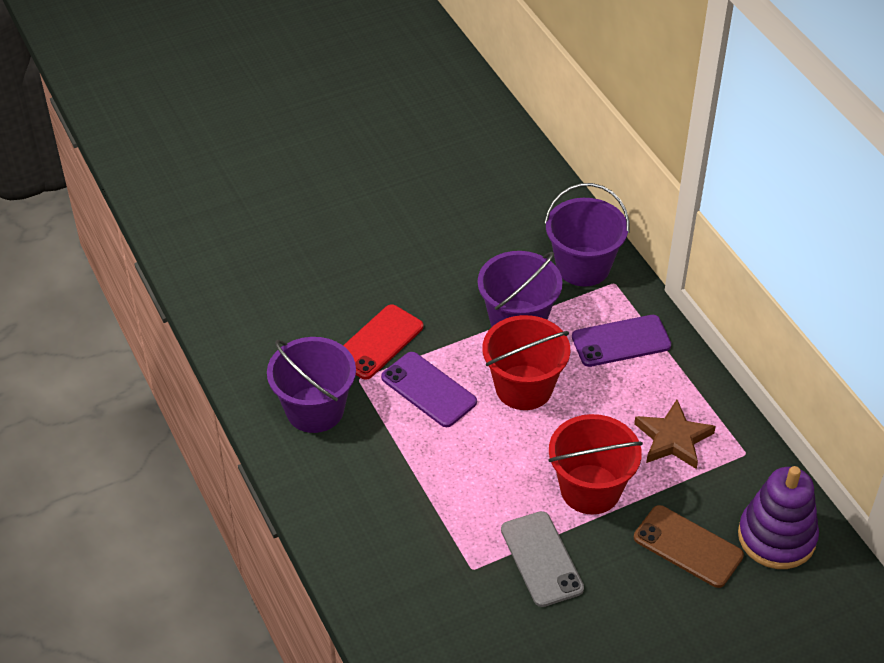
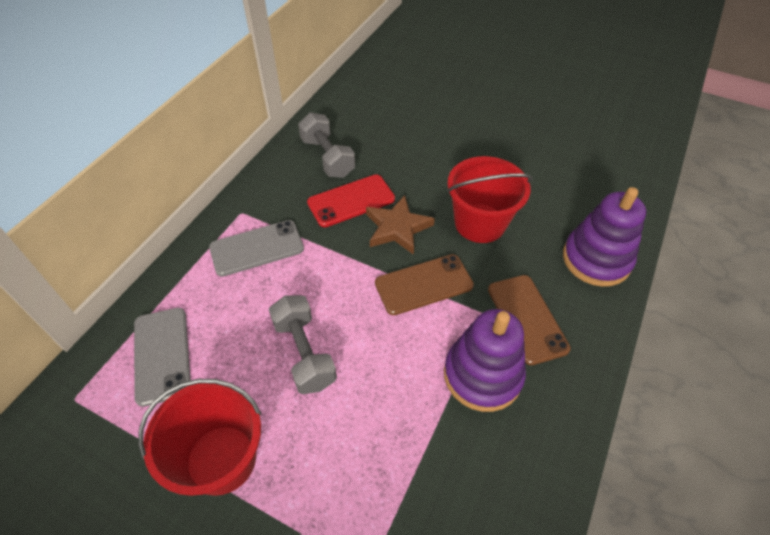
brown phone: 1 -> 2
grey dumbbell: 0 -> 2
grey phone: 1 -> 2
purple bucket: 3 -> 0
purple phone: 2 -> 0
purple stacking toy: 1 -> 2

